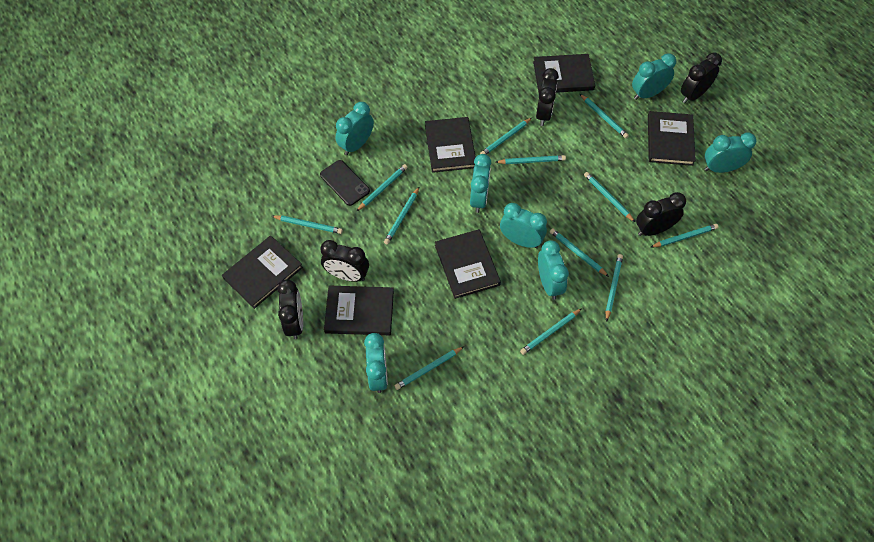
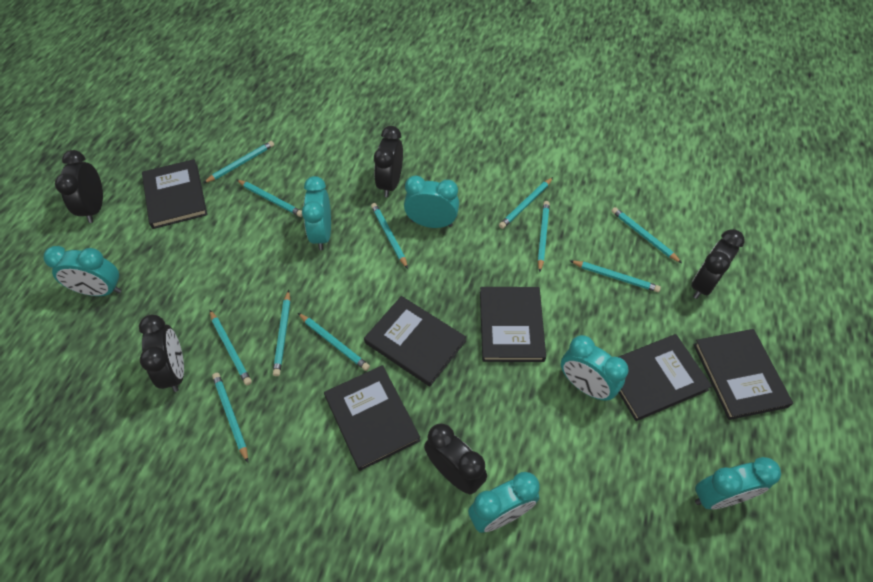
black phone: 1 -> 0
turquoise clock: 7 -> 6
turquoise pencil: 12 -> 11

